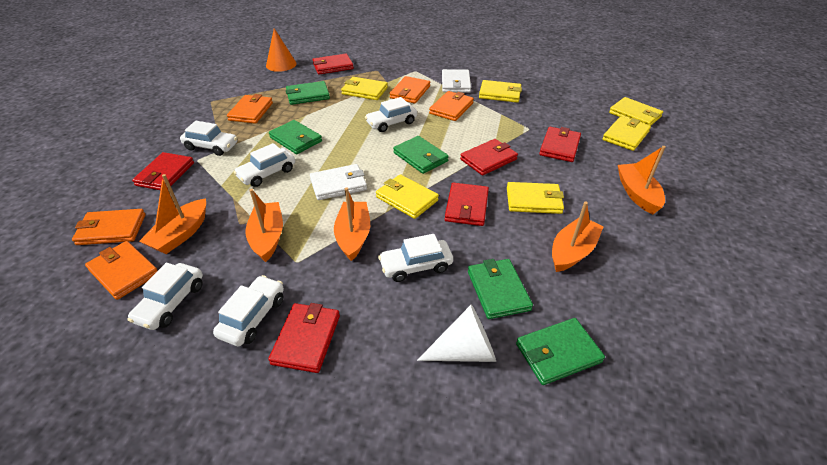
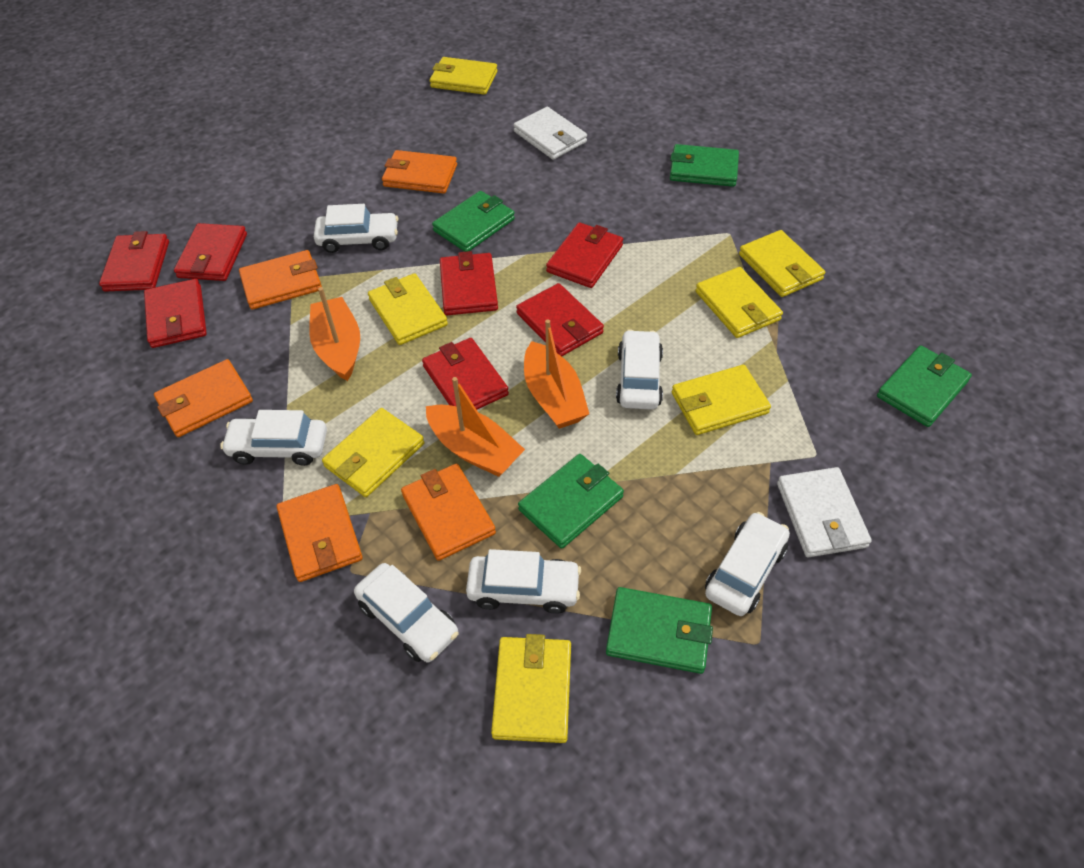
orange boat: 5 -> 3
orange cone: 1 -> 0
red wallet: 6 -> 7
white cone: 1 -> 0
yellow wallet: 6 -> 7

